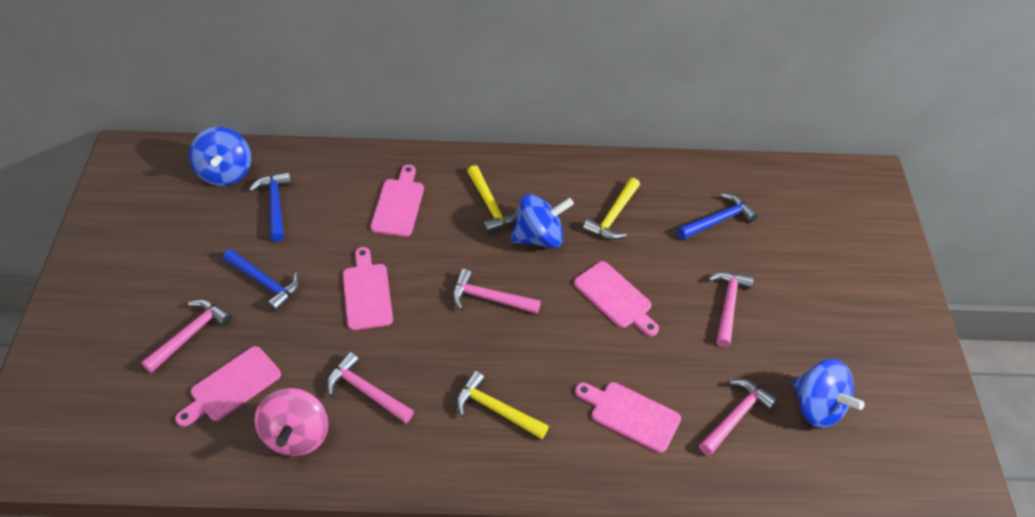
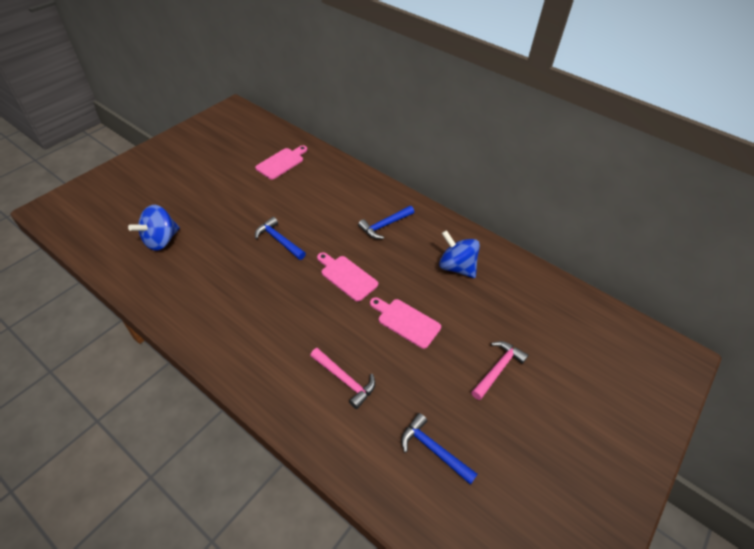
blue spinning top: 3 -> 2
pink cutting board: 5 -> 3
pink hammer: 5 -> 2
pink spinning top: 1 -> 0
yellow hammer: 3 -> 0

